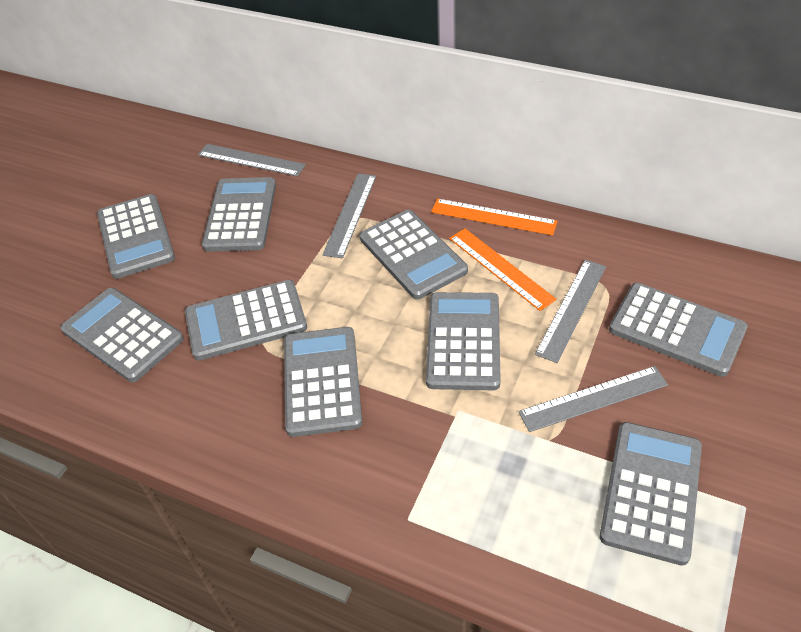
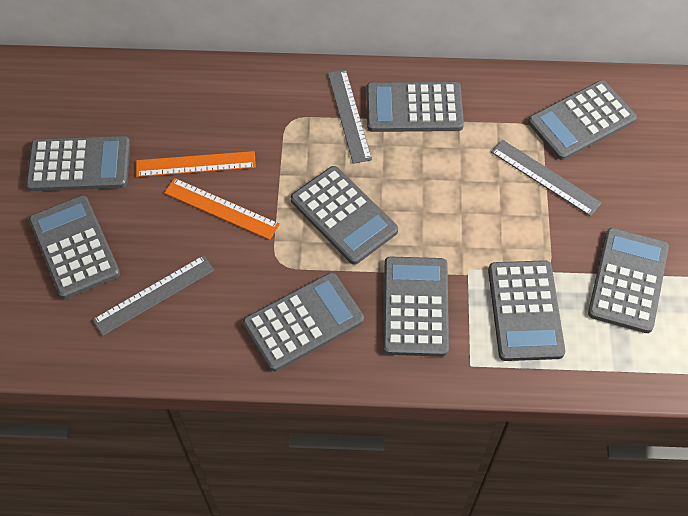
grey ruler: 4 -> 3

